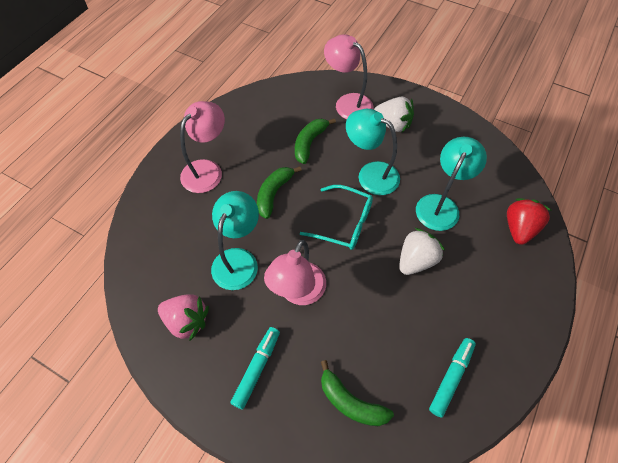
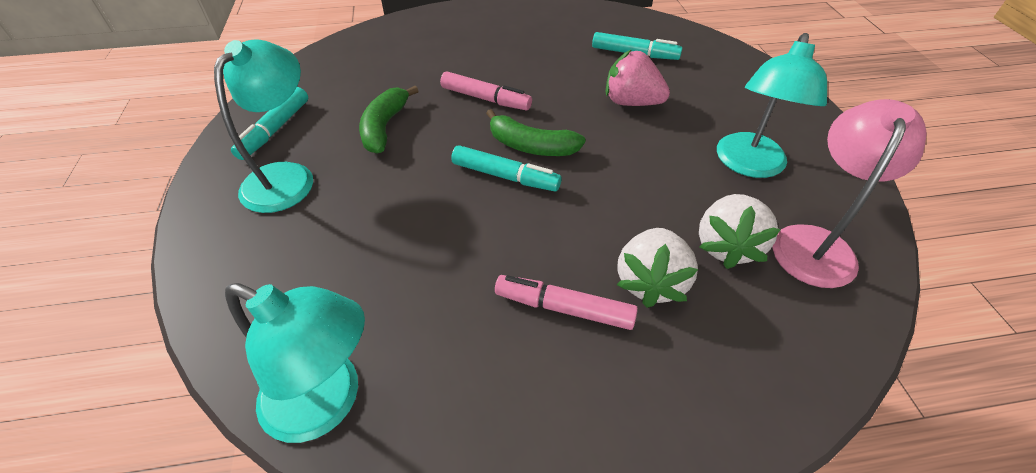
green banana: 3 -> 2
pink lamp: 3 -> 1
pink marker: 0 -> 2
red strawberry: 1 -> 0
turquoise glasses: 1 -> 0
turquoise marker: 2 -> 3

